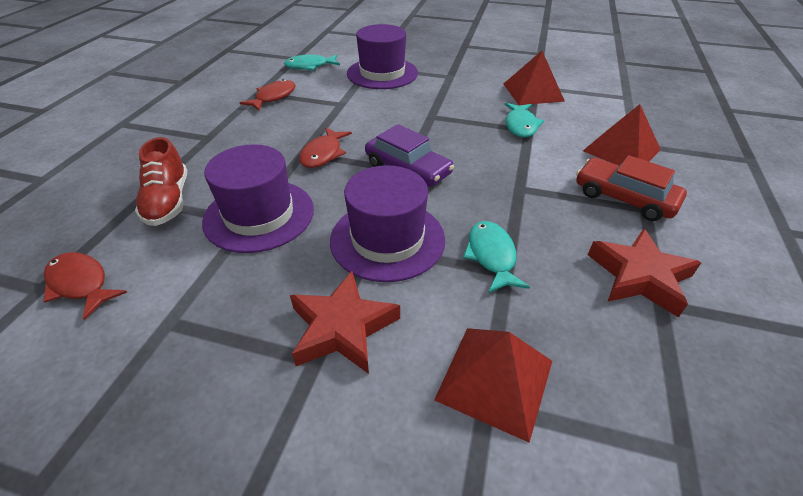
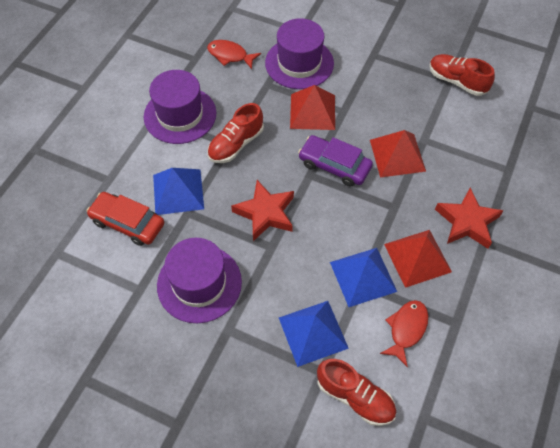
blue pyramid: 0 -> 3
red fish: 3 -> 2
red shoe: 1 -> 3
turquoise fish: 3 -> 0

